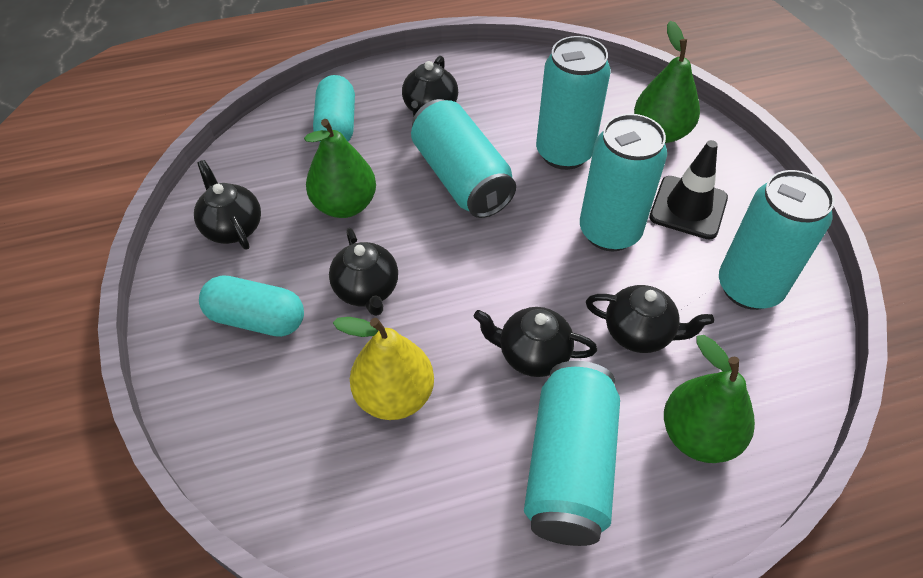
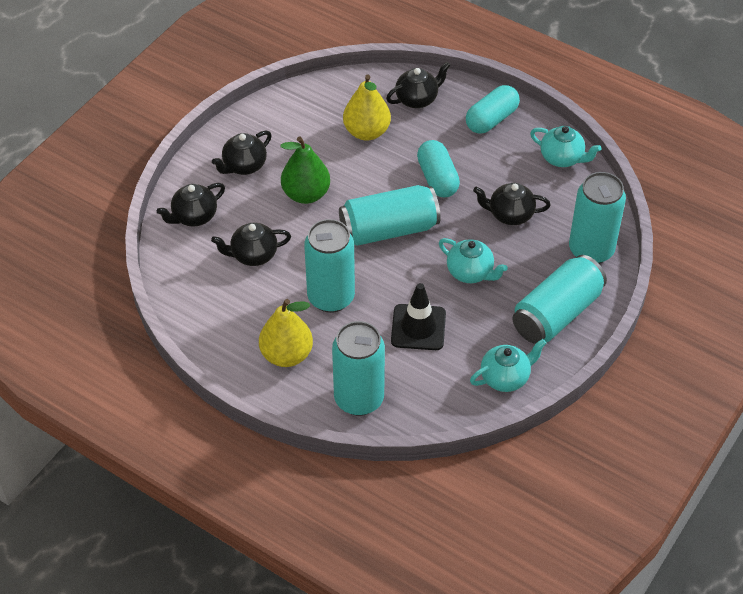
green pear: 3 -> 1
turquoise teapot: 0 -> 3
yellow pear: 1 -> 2

